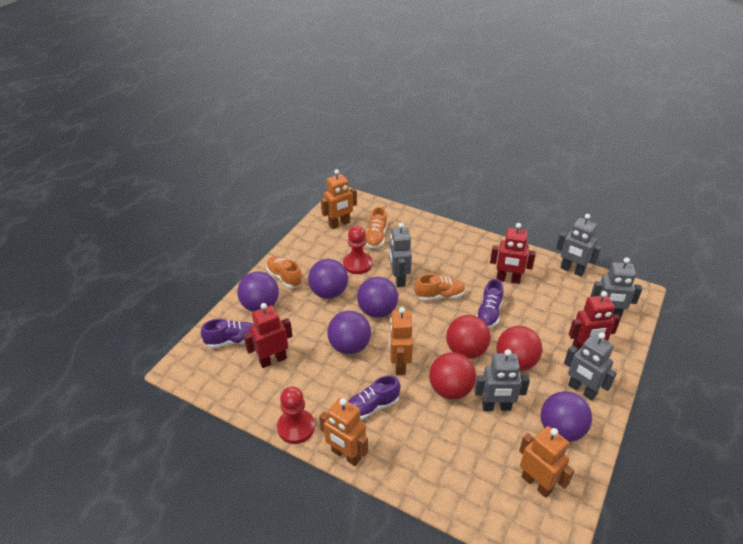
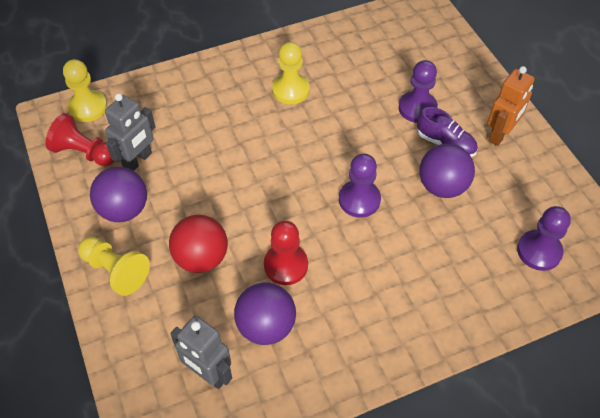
grey robot: 5 -> 2
orange robot: 4 -> 1
orange shoe: 3 -> 0
purple ball: 5 -> 3
purple pawn: 0 -> 3
purple shoe: 3 -> 1
red ball: 3 -> 1
red robot: 3 -> 0
yellow pawn: 0 -> 3

